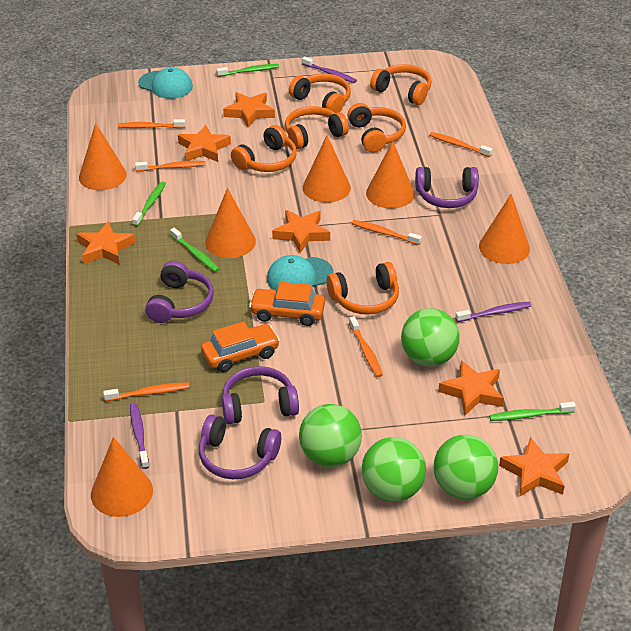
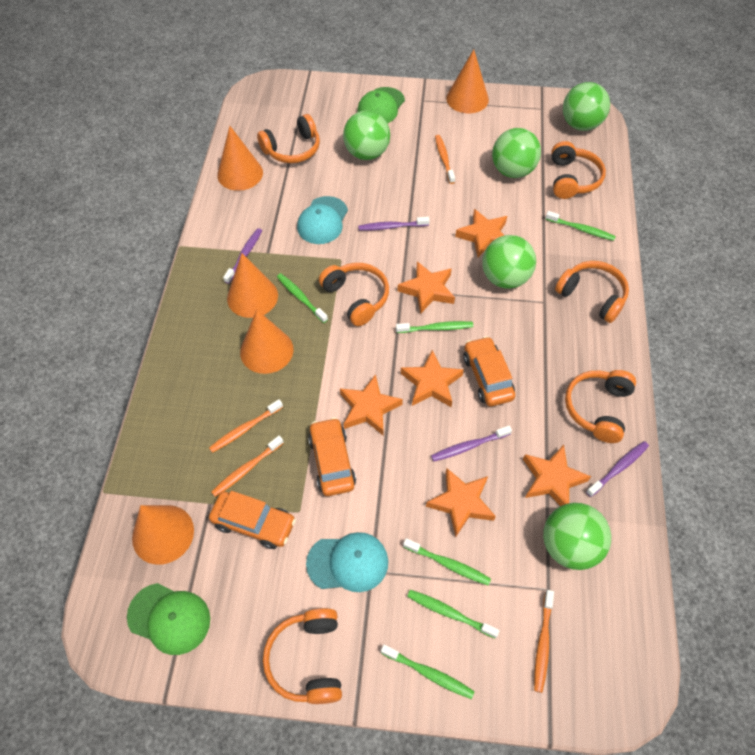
green ball: 4 -> 5
green cap: 0 -> 2
green toothbrush: 4 -> 6
orange car: 2 -> 3
orange cone: 6 -> 5
orange toothbrush: 6 -> 4
purple headphones: 4 -> 0
purple toothbrush: 3 -> 4

